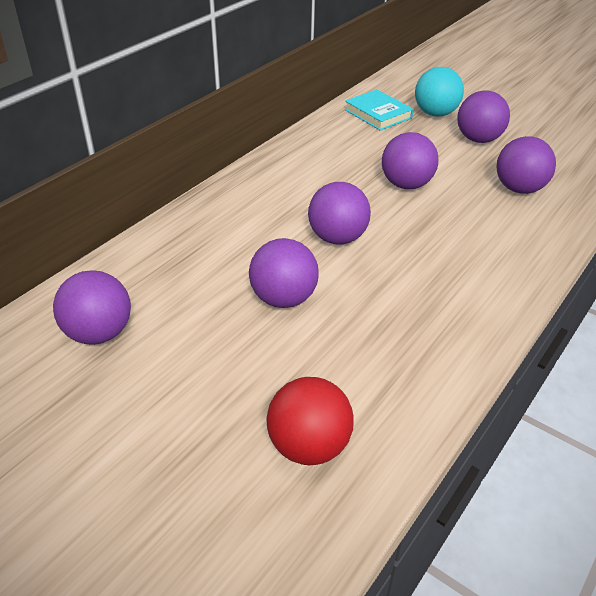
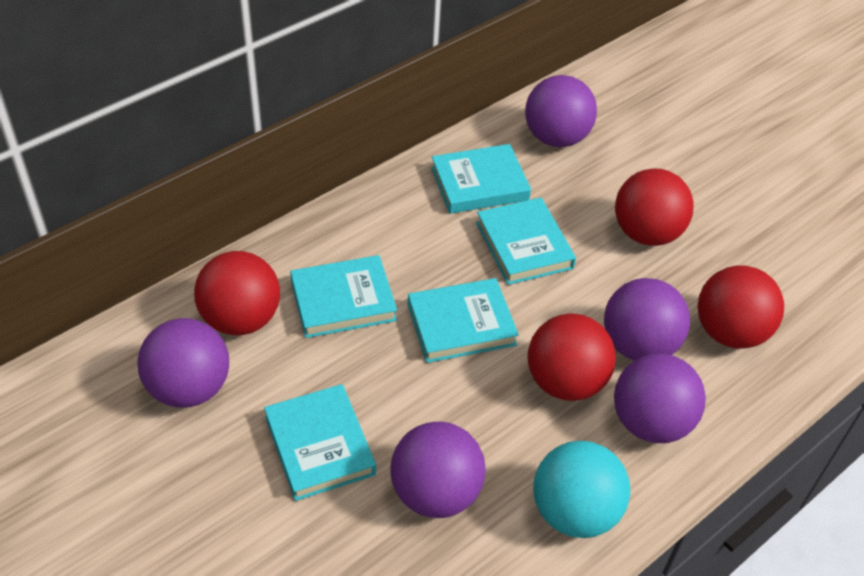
purple ball: 6 -> 5
red ball: 1 -> 4
turquoise book: 1 -> 5

